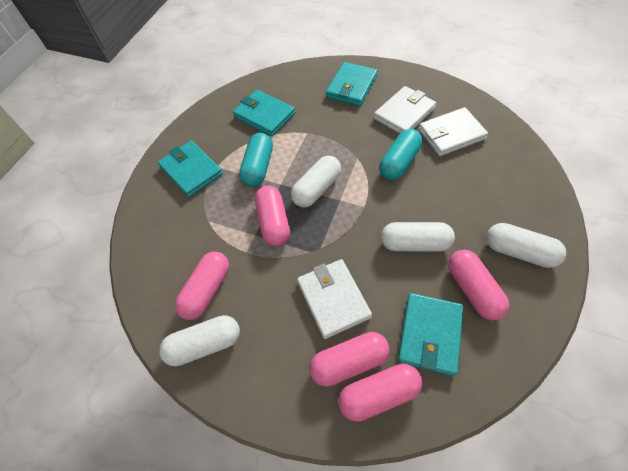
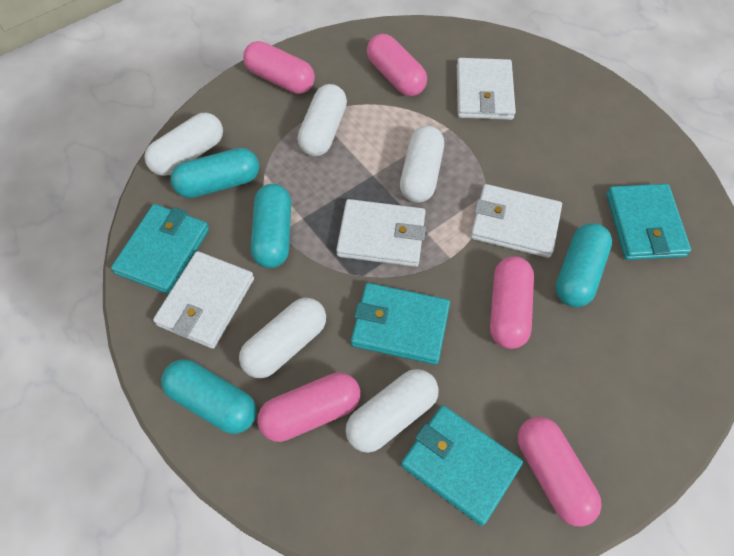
turquoise capsule: 2 -> 4
white capsule: 4 -> 5
white wallet: 3 -> 4

